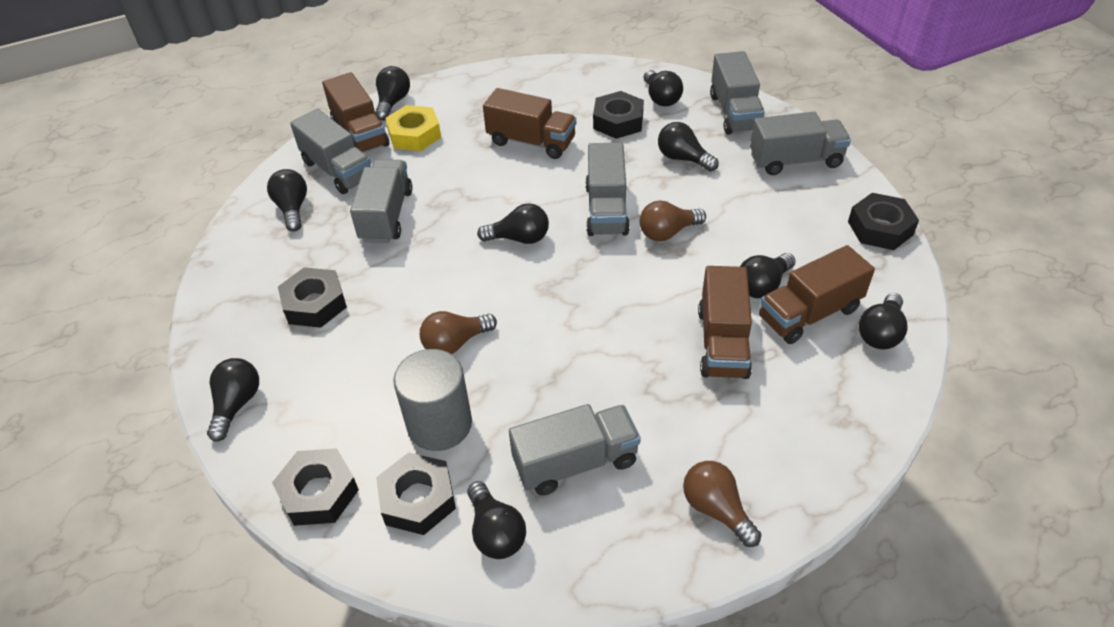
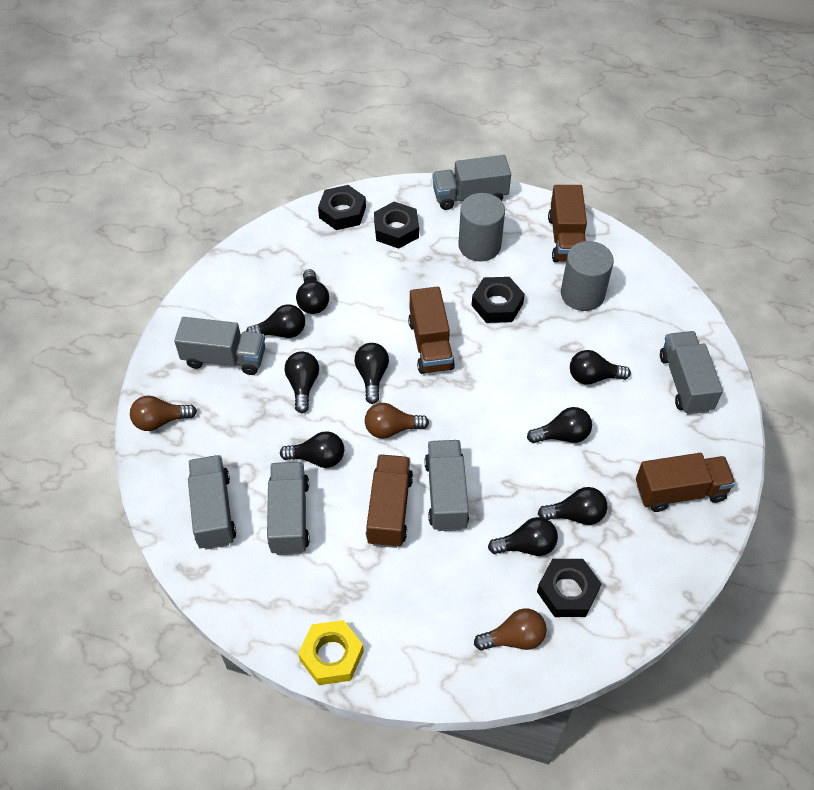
black nut: 5 -> 4
grey cylinder: 1 -> 2

